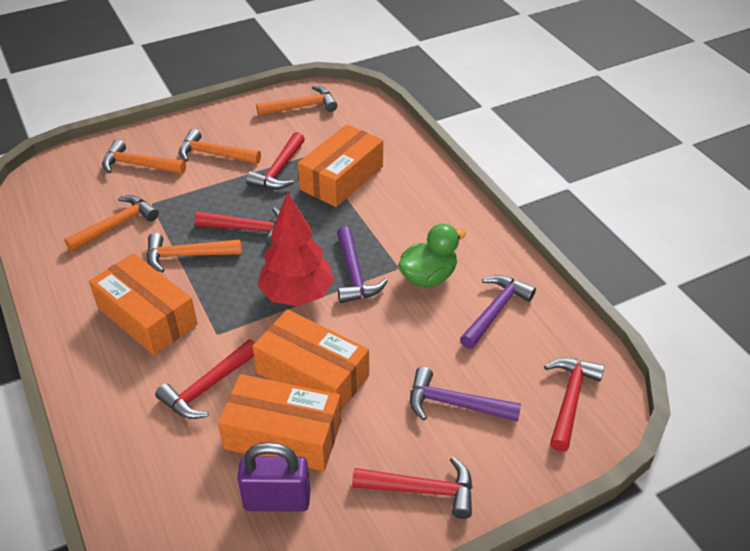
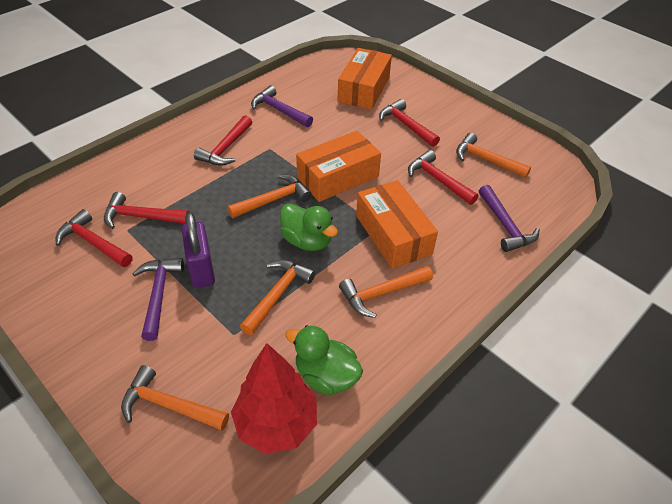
green duck: 1 -> 2
orange box: 4 -> 3

